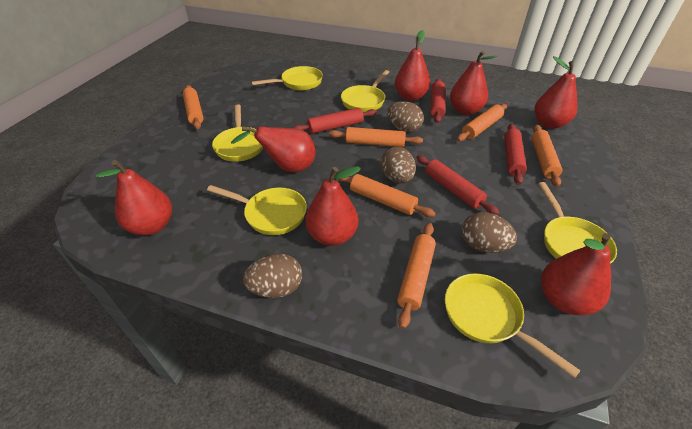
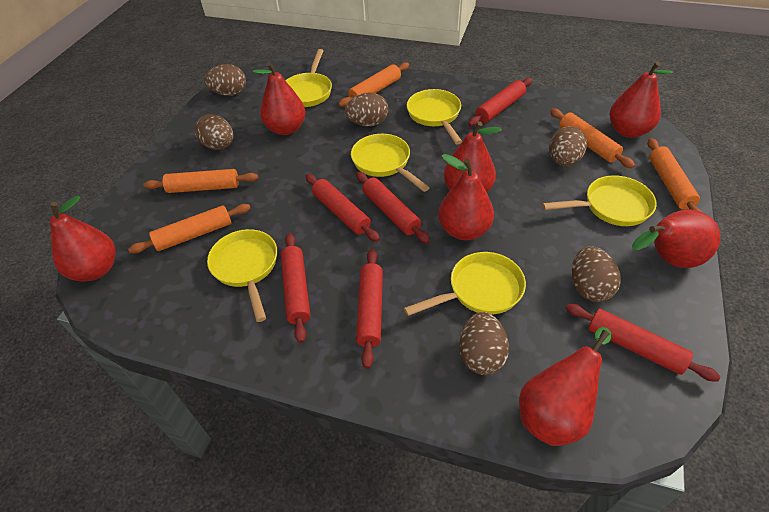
brown egg: 4 -> 6
orange rolling pin: 6 -> 5
red rolling pin: 4 -> 6

